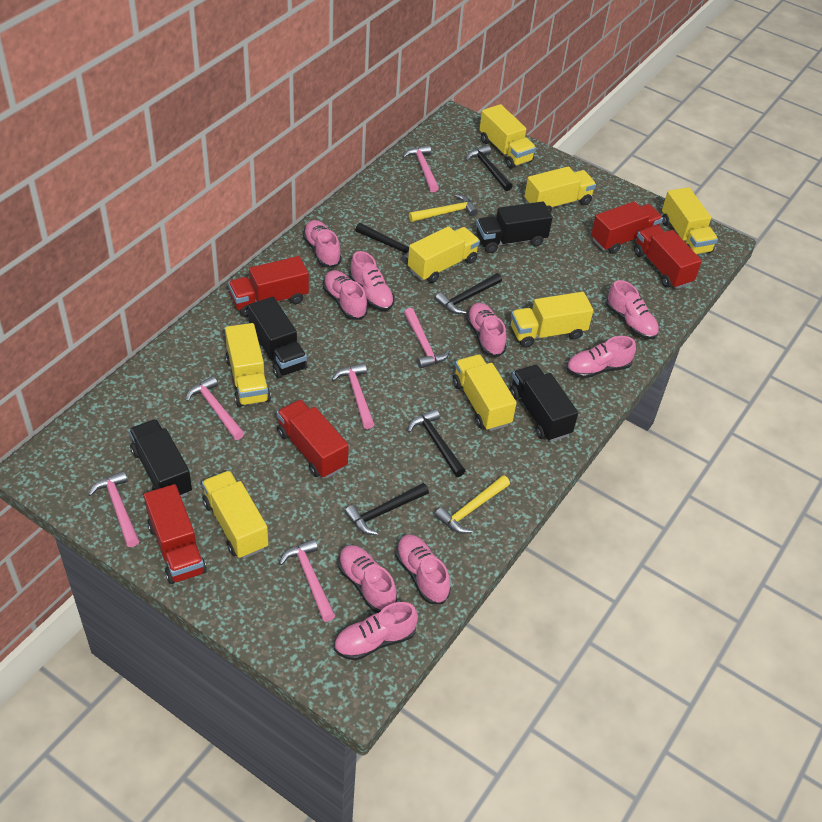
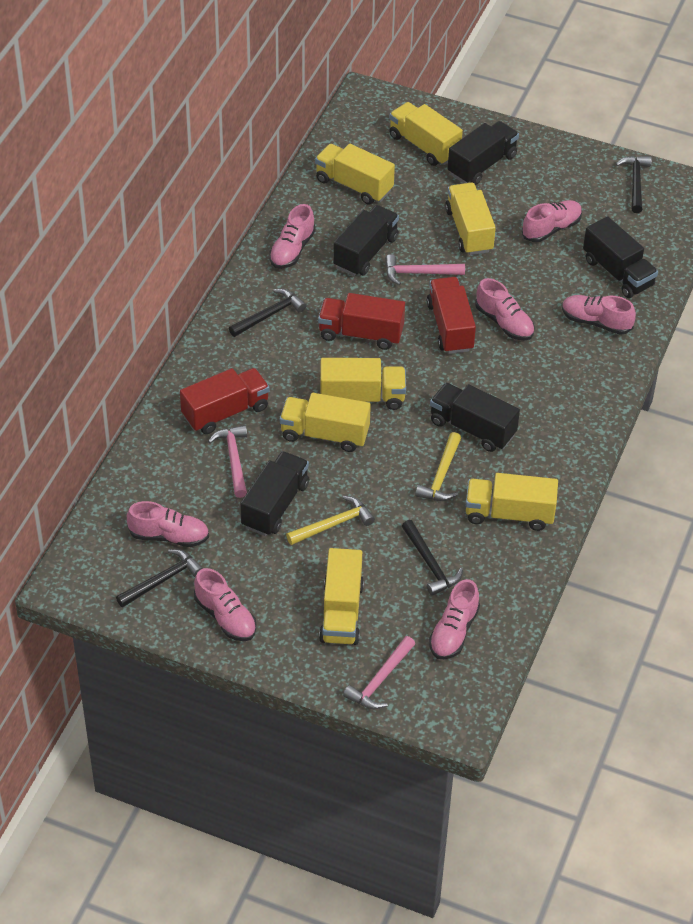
black hammer: 5 -> 4
black truck: 4 -> 5
pink hammer: 6 -> 3
pink shoe: 9 -> 7
red truck: 5 -> 3
yellow truck: 8 -> 7

